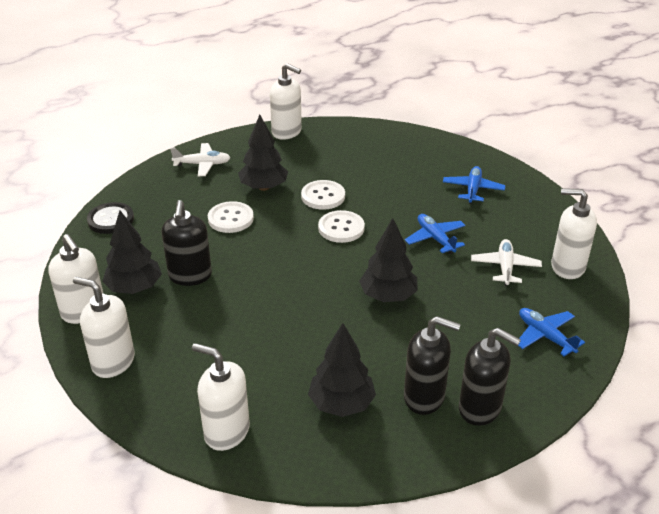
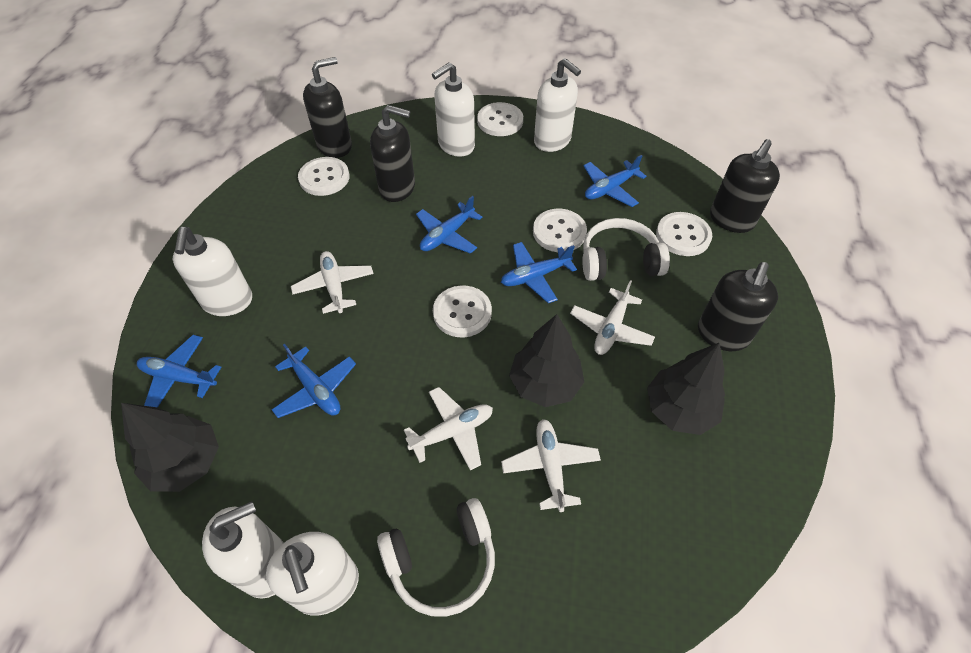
black button: 1 -> 0
black soap dispenser: 3 -> 4
black tree: 4 -> 3
blue plane: 3 -> 5
white button: 3 -> 5
white headphones: 0 -> 2
white plane: 2 -> 4

